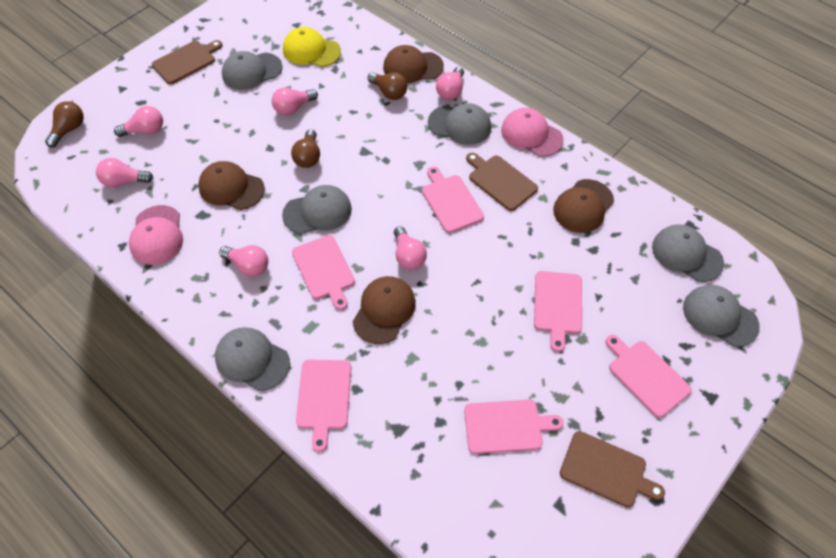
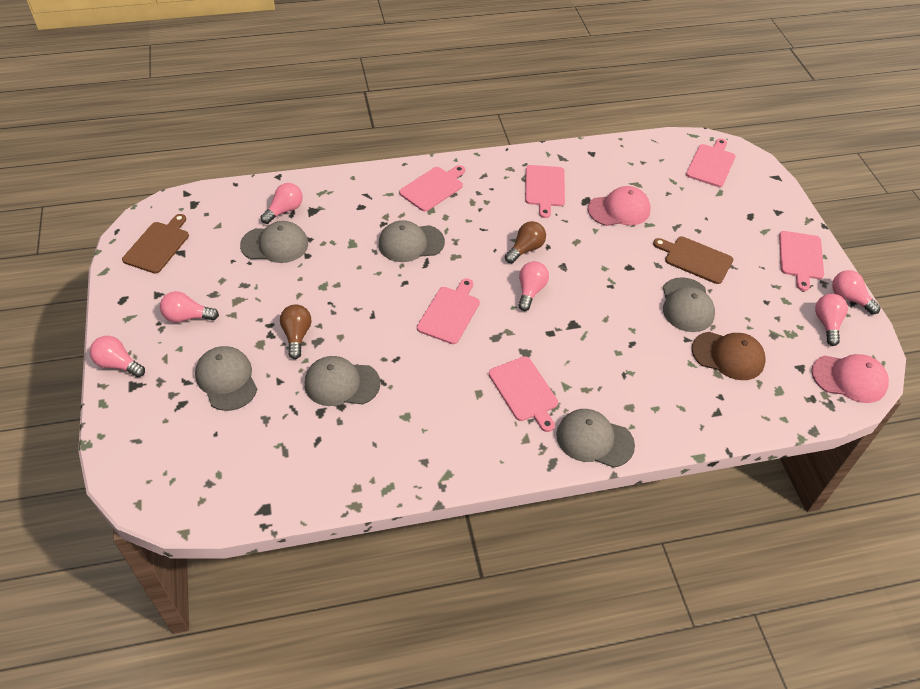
brown cap: 4 -> 1
brown cutting board: 3 -> 2
brown light bulb: 3 -> 2
yellow cap: 1 -> 0

